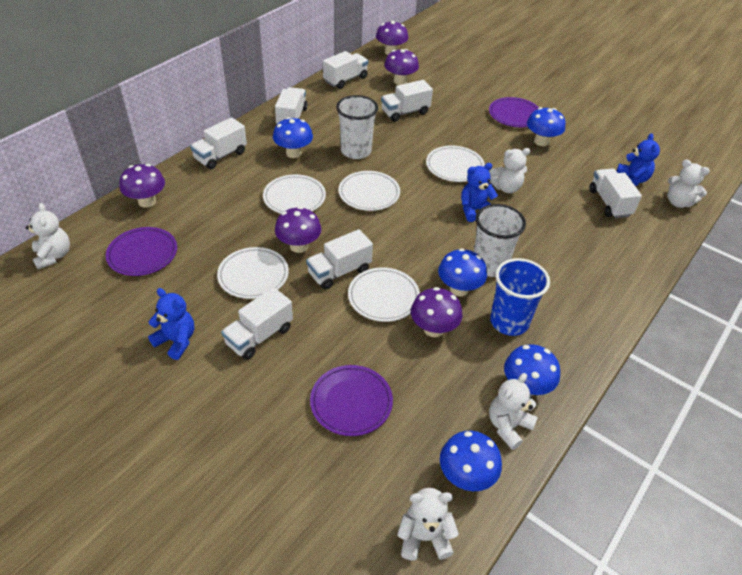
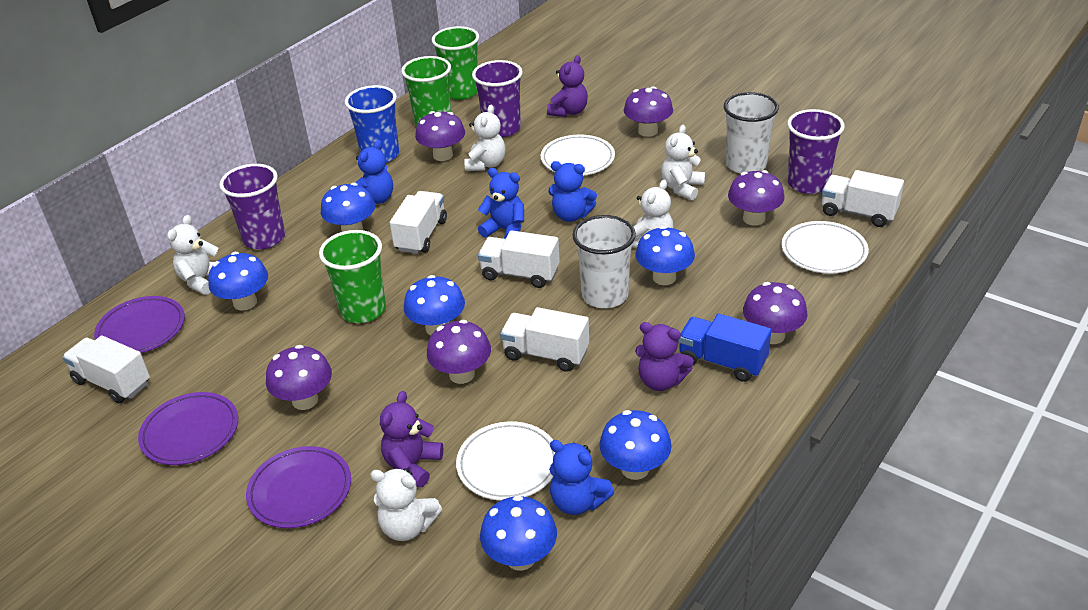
blue mushroom: 5 -> 6
blue teddy bear: 3 -> 4
blue truck: 0 -> 1
green cup: 0 -> 3
purple cup: 0 -> 3
purple mushroom: 5 -> 6
purple teddy bear: 0 -> 3
white plate: 5 -> 3
white truck: 7 -> 5

